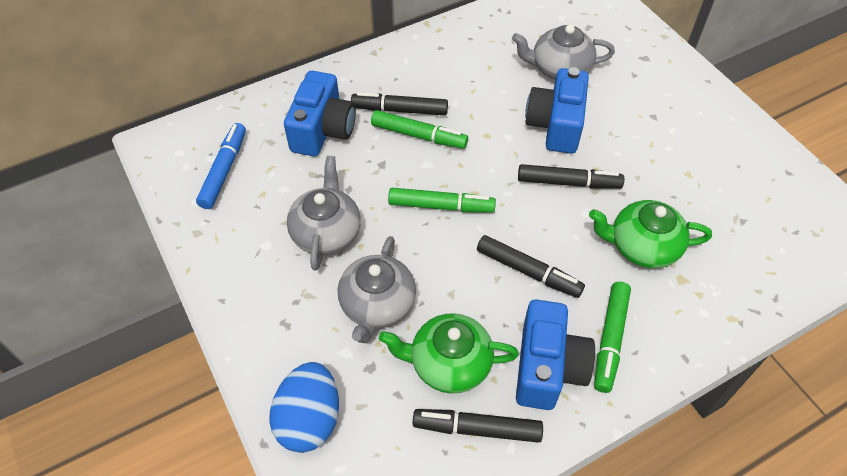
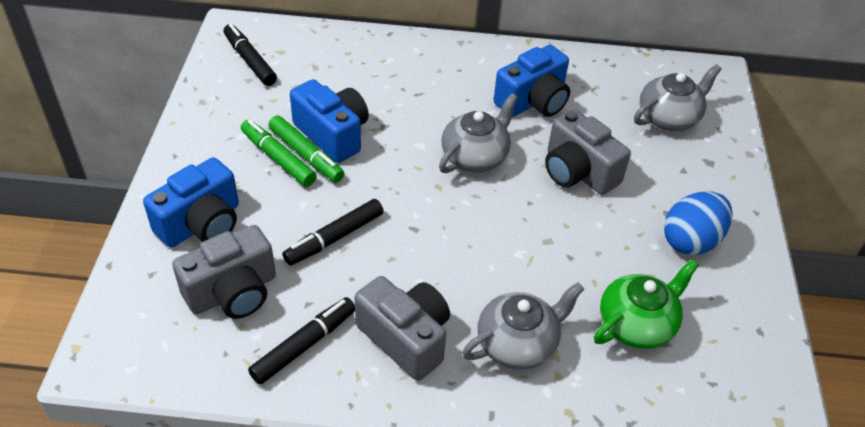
black marker: 4 -> 3
blue marker: 1 -> 0
green marker: 3 -> 2
green teapot: 2 -> 1
grey camera: 0 -> 3

